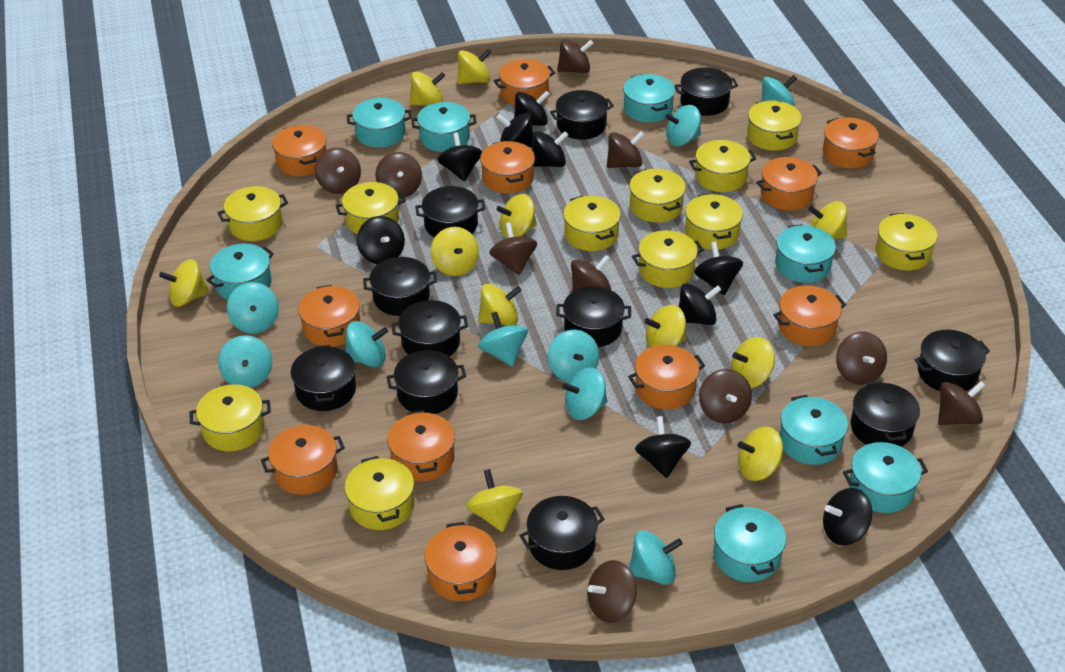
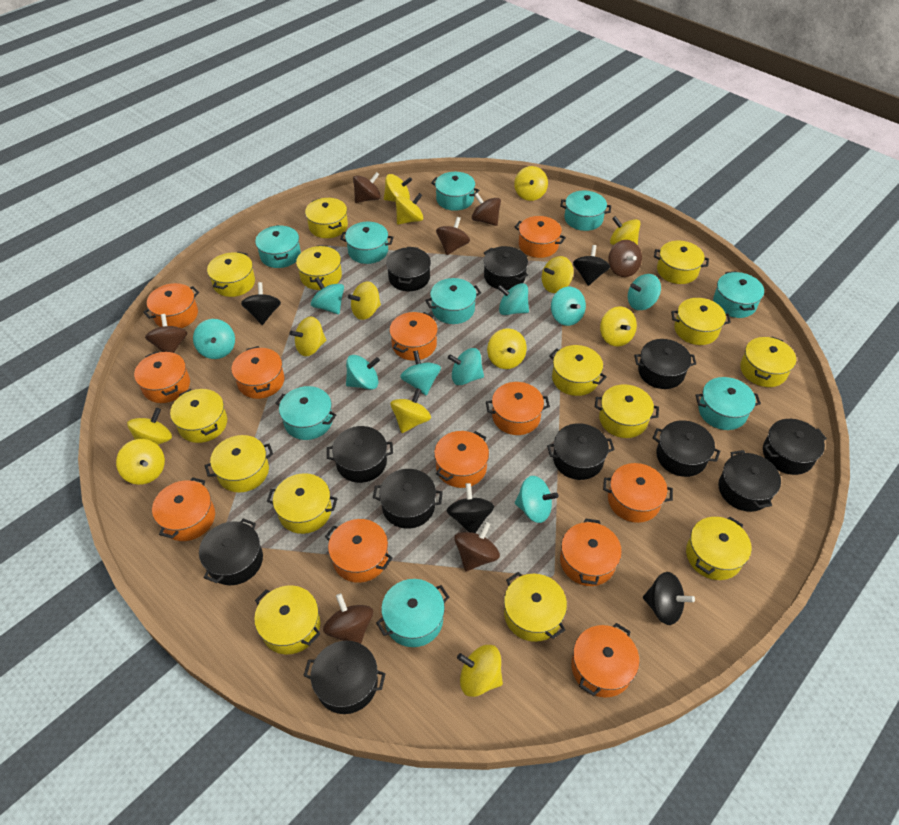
black spinning top: 9 -> 4
brown spinning top: 10 -> 7
orange pot: 11 -> 12
turquoise pot: 8 -> 9
yellow pot: 11 -> 14
yellow spinning top: 11 -> 13

